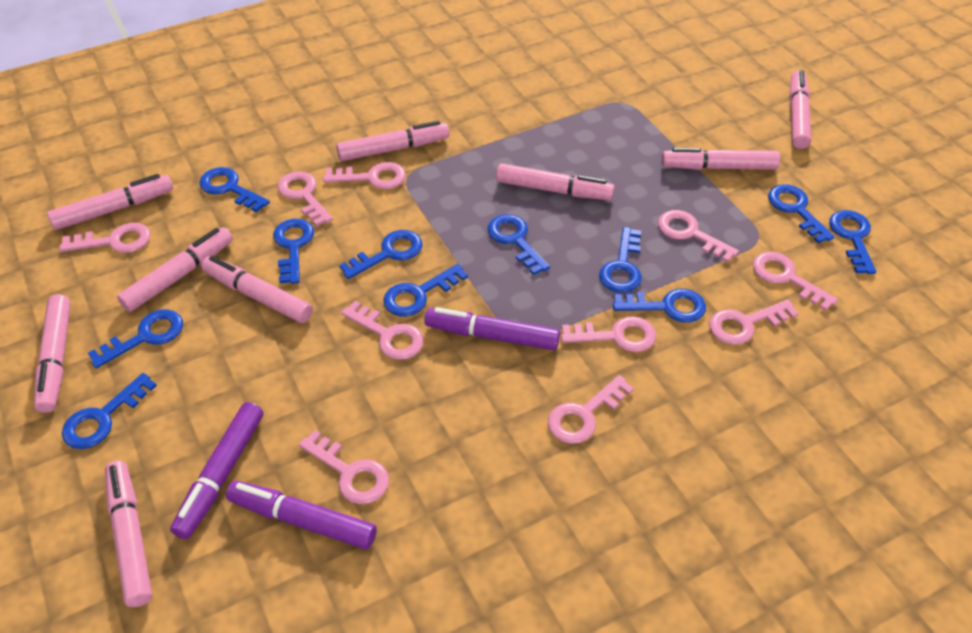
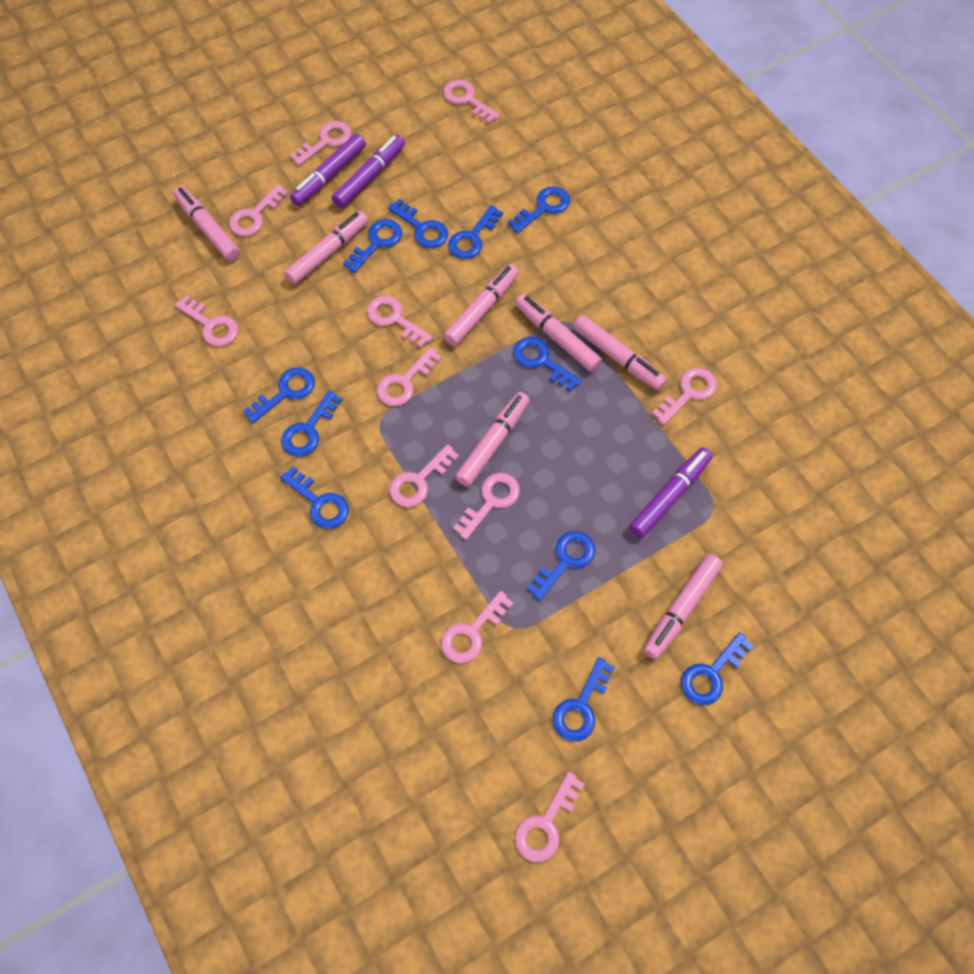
pink key: 10 -> 11
pink marker: 9 -> 7

